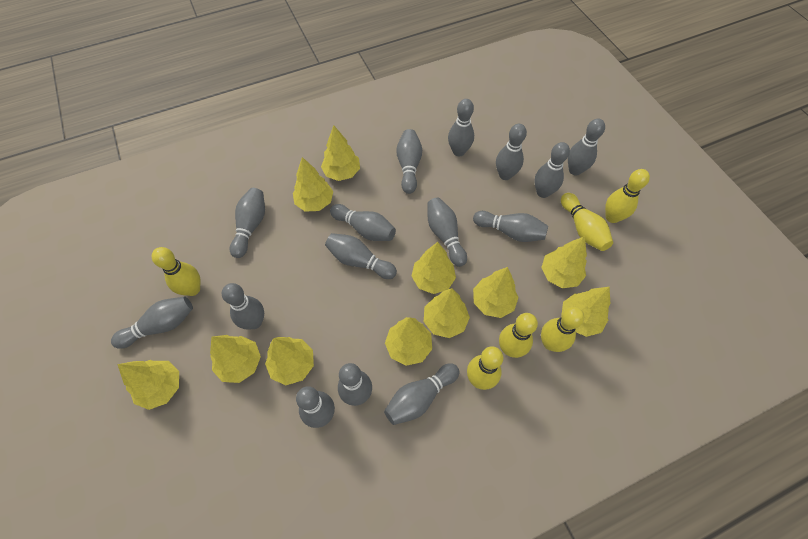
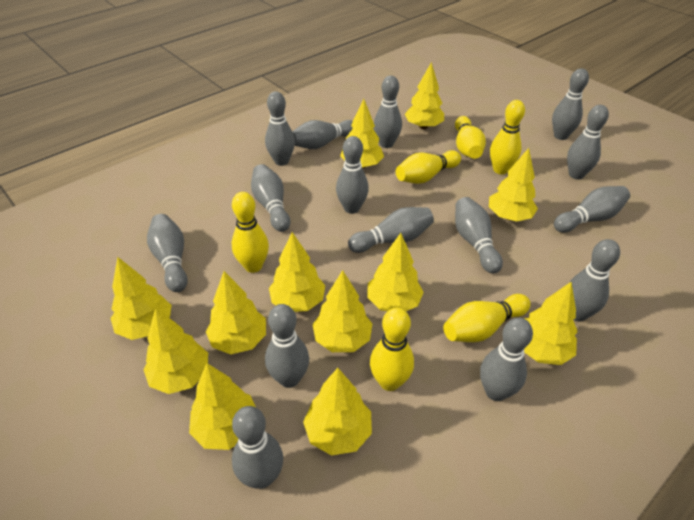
yellow tree: 11 -> 12

